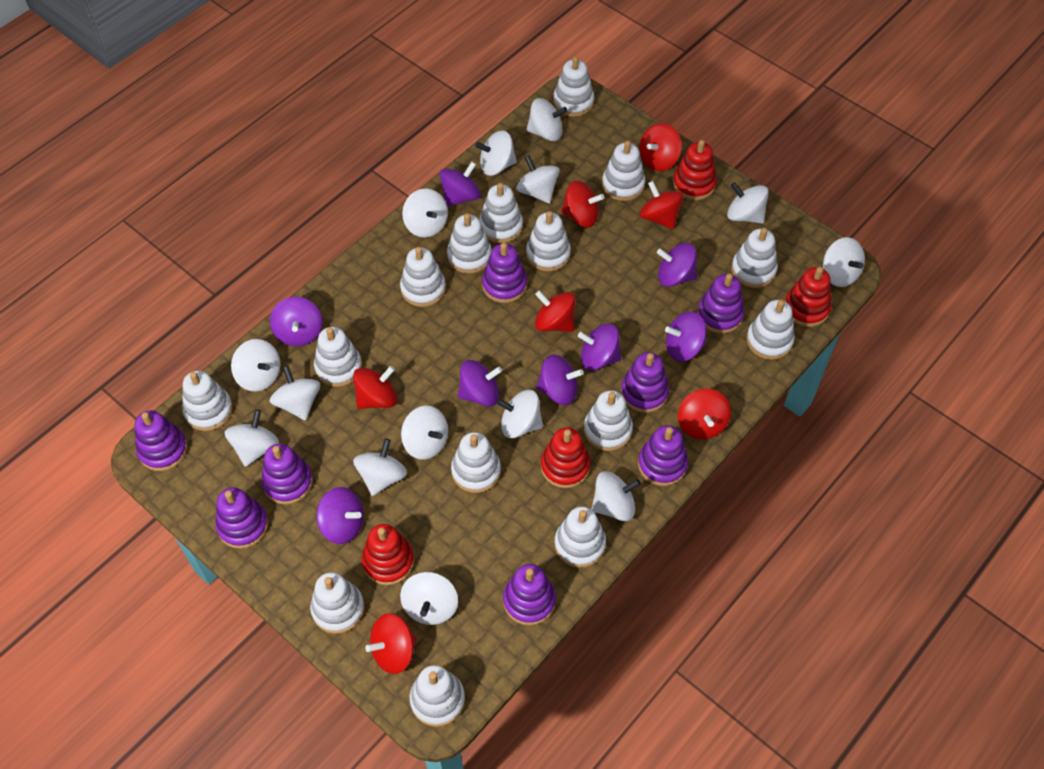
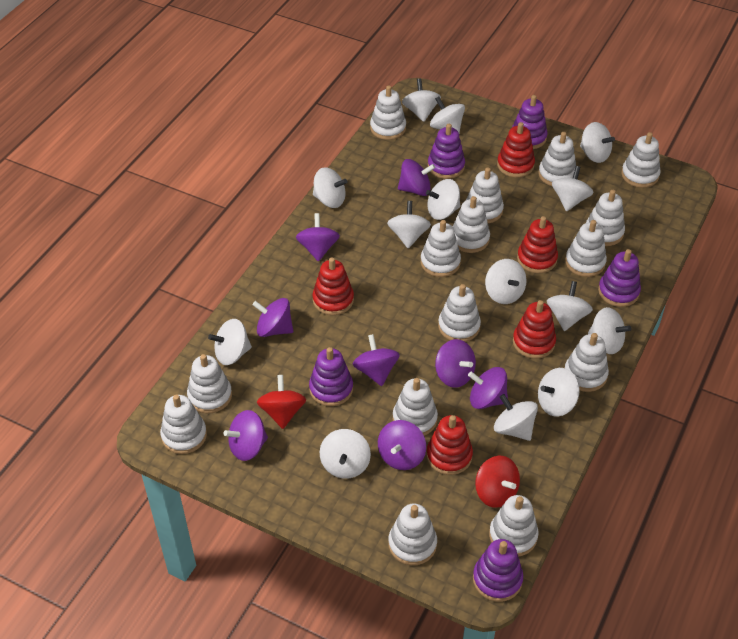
purple stacking toy: 8 -> 5
red spinning top: 7 -> 2
red stacking toy: 4 -> 5

